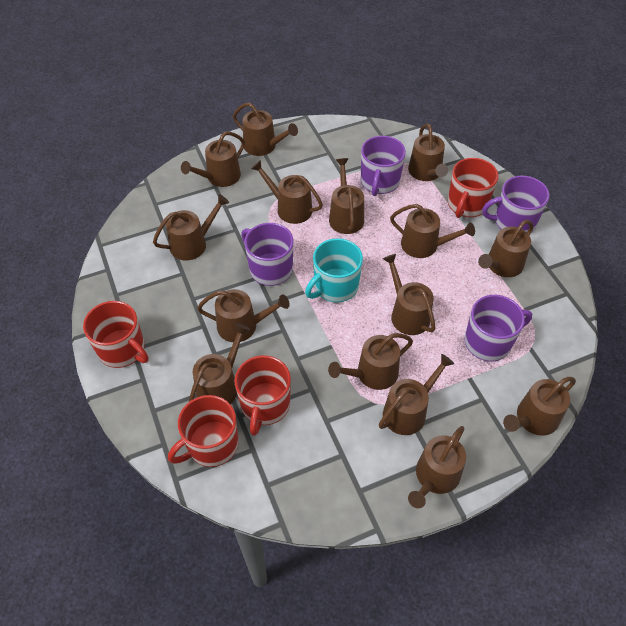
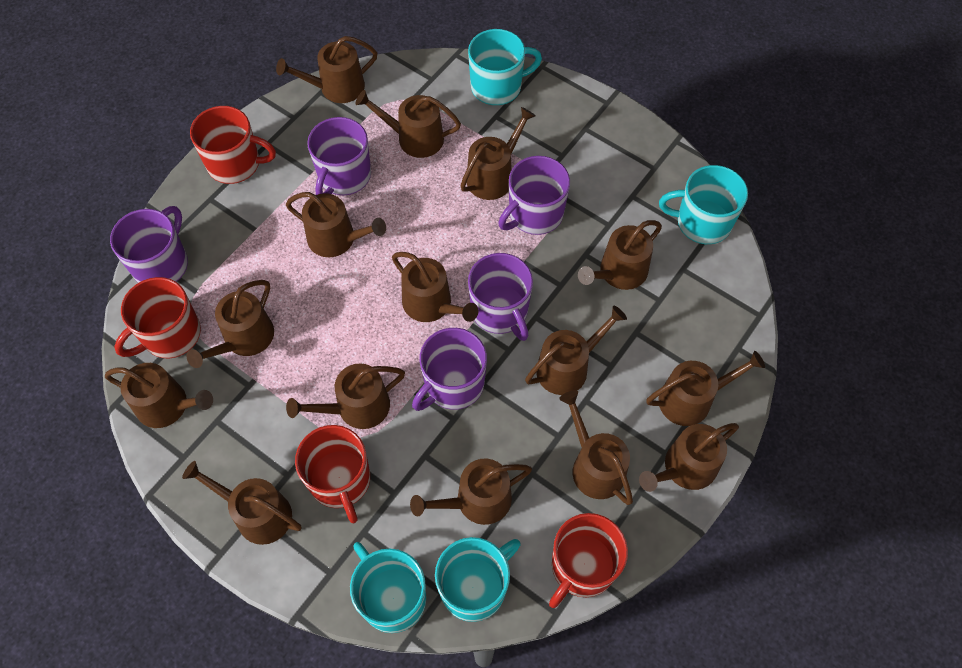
purple mug: 4 -> 5
turquoise mug: 1 -> 4

